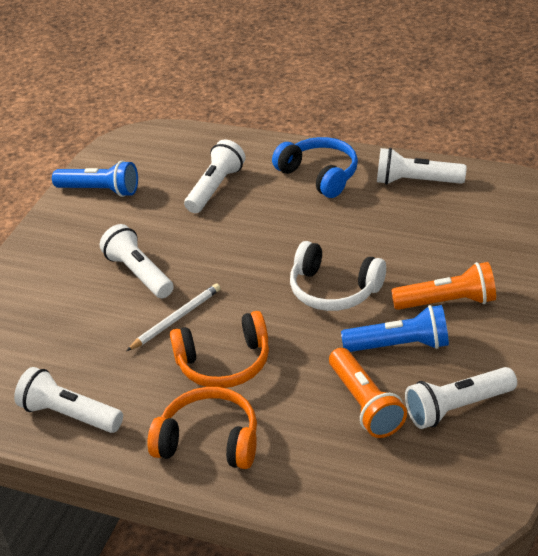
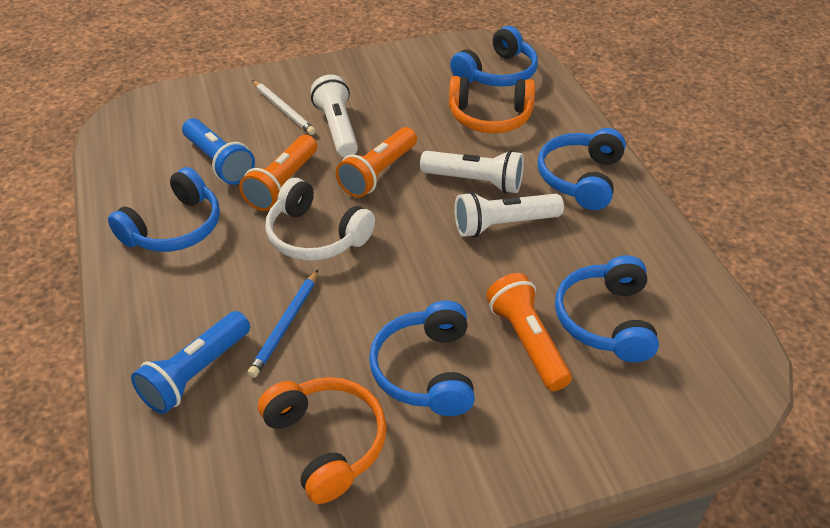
blue headphones: 1 -> 5
blue pencil: 0 -> 1
orange flashlight: 2 -> 3
white flashlight: 5 -> 3

